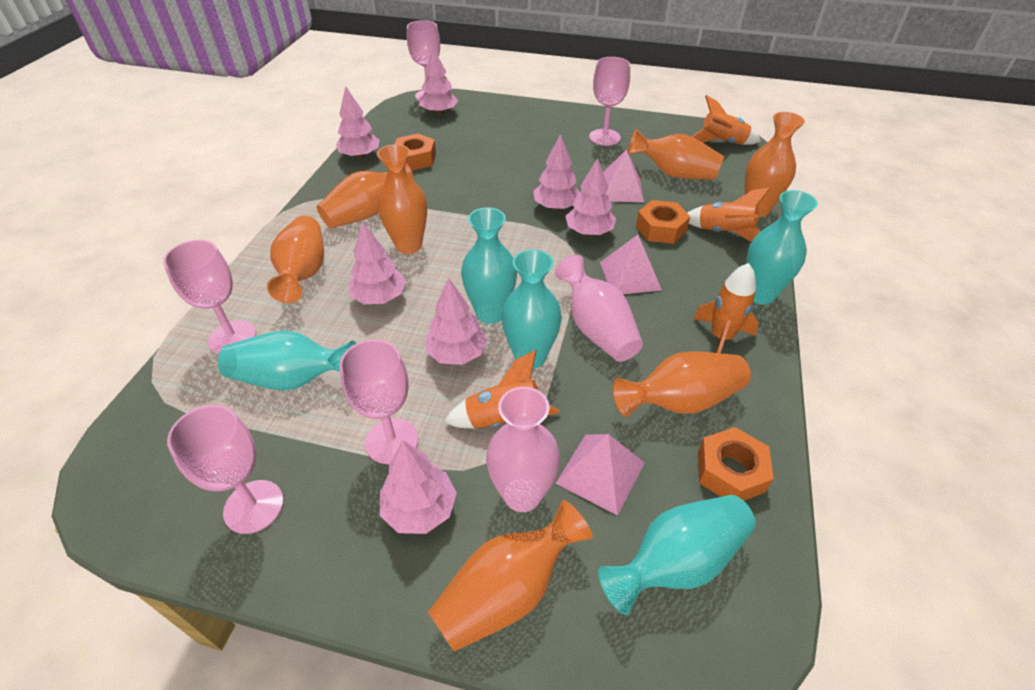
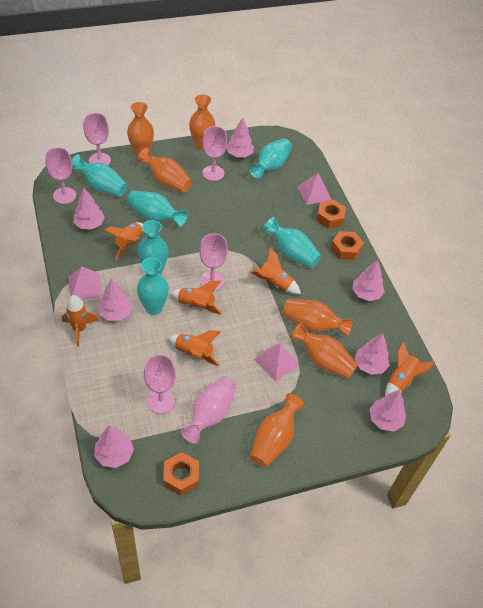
orange rocket: 4 -> 6
orange vase: 7 -> 6
pink vase: 2 -> 1
turquoise vase: 5 -> 6

